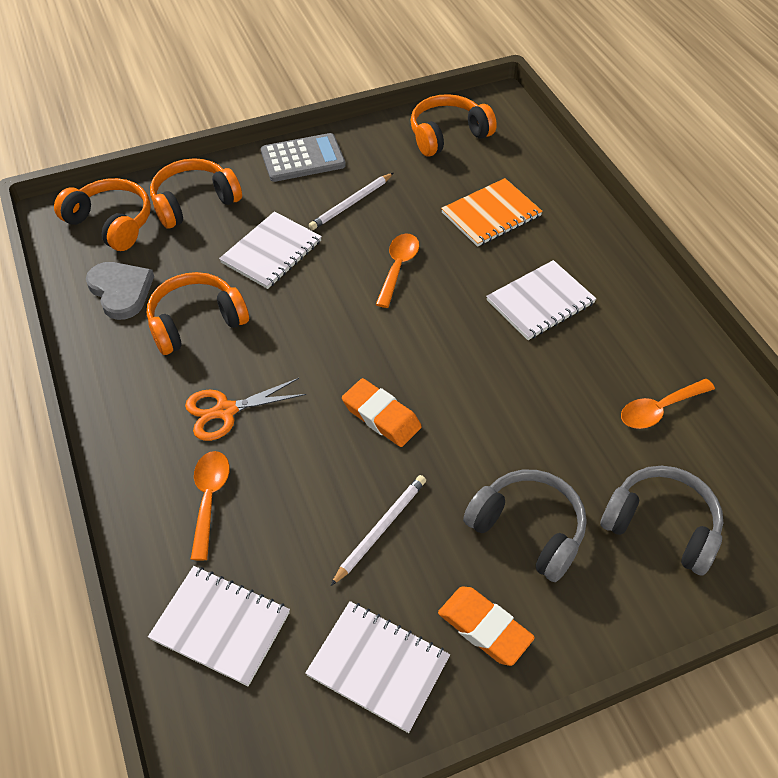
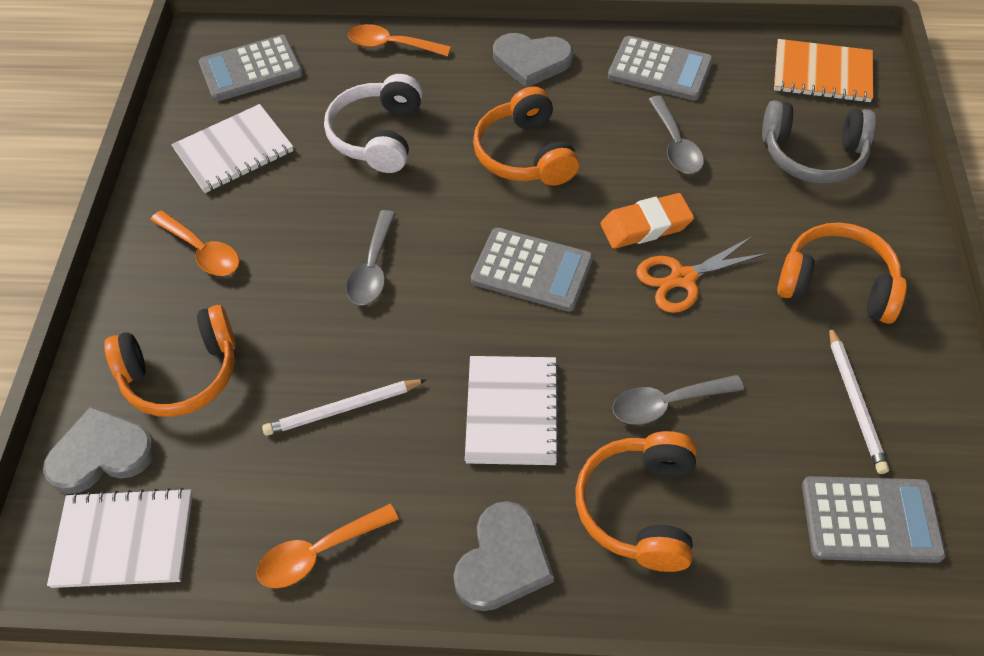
grey calculator: 1 -> 4
grey headphones: 2 -> 1
grey heart: 1 -> 3
grey spoon: 0 -> 3
orange eraser: 2 -> 1
white headphones: 0 -> 1
white notebook: 4 -> 3

